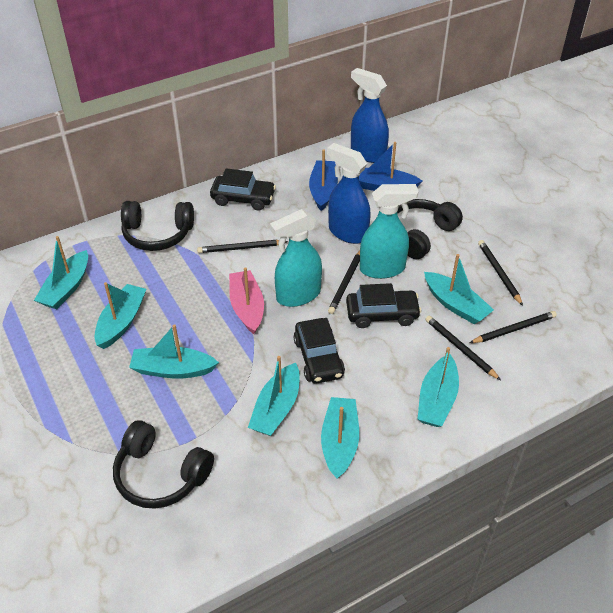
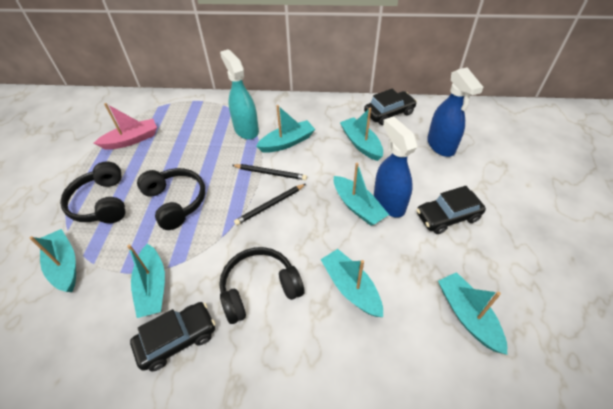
black pencil: 5 -> 2
blue boat: 2 -> 0
turquoise spray bottle: 2 -> 1

